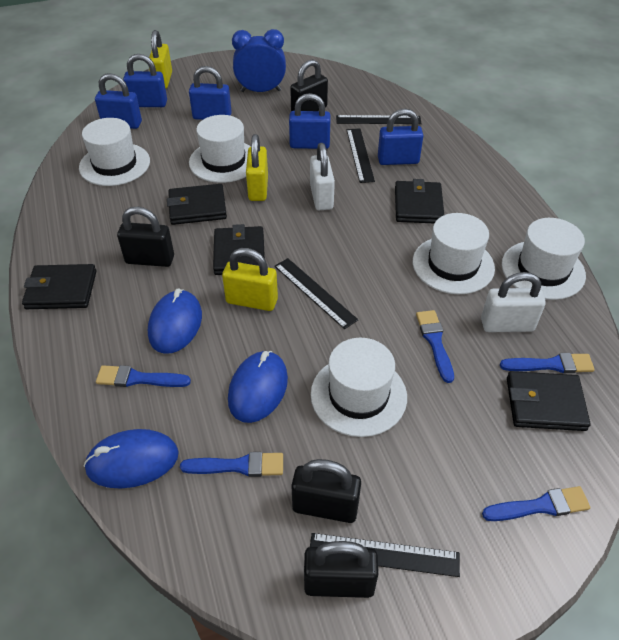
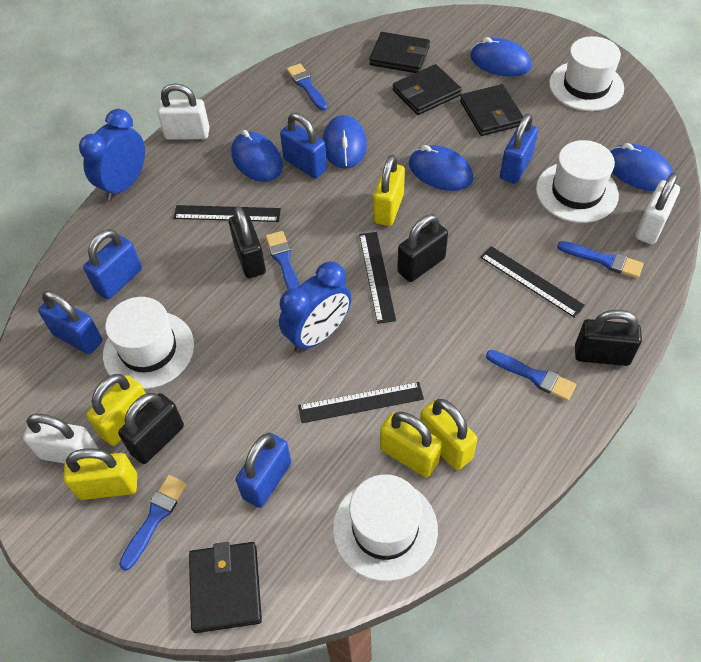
black wallet: 5 -> 4
blue clock: 1 -> 2
blue mouse: 3 -> 5
white hat: 5 -> 4
white padlock: 2 -> 3
yellow padlock: 3 -> 5

